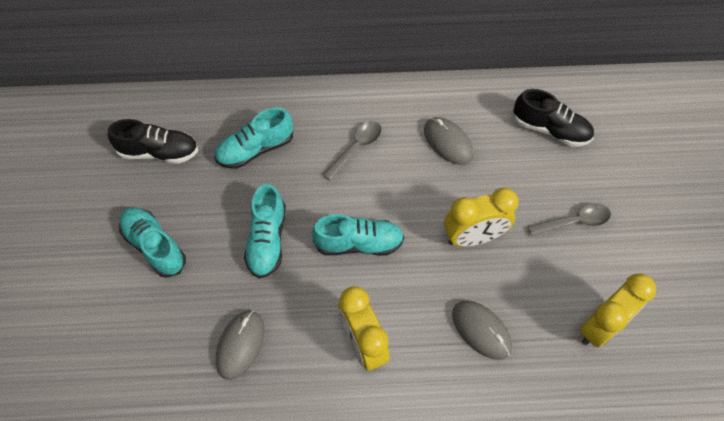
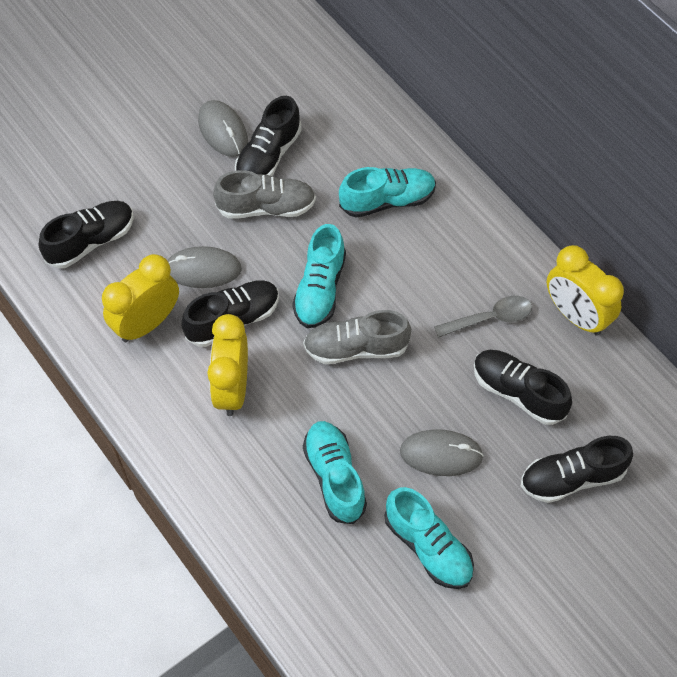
black shoe: 2 -> 5
grey shoe: 0 -> 2
grey spoon: 2 -> 1

